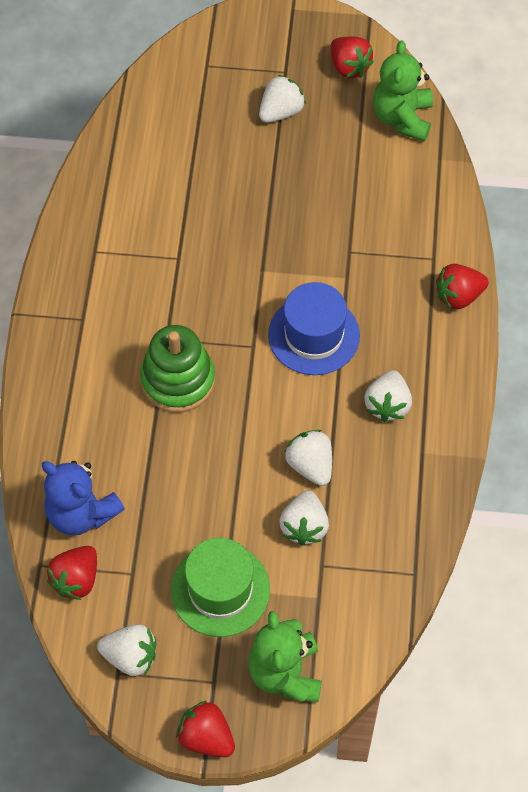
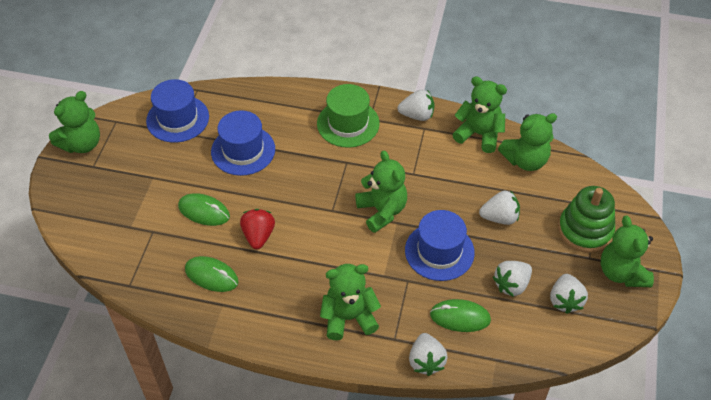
blue hat: 1 -> 3
blue teddy bear: 1 -> 0
green mouse: 0 -> 3
green teddy bear: 2 -> 6
red strawberry: 4 -> 1

